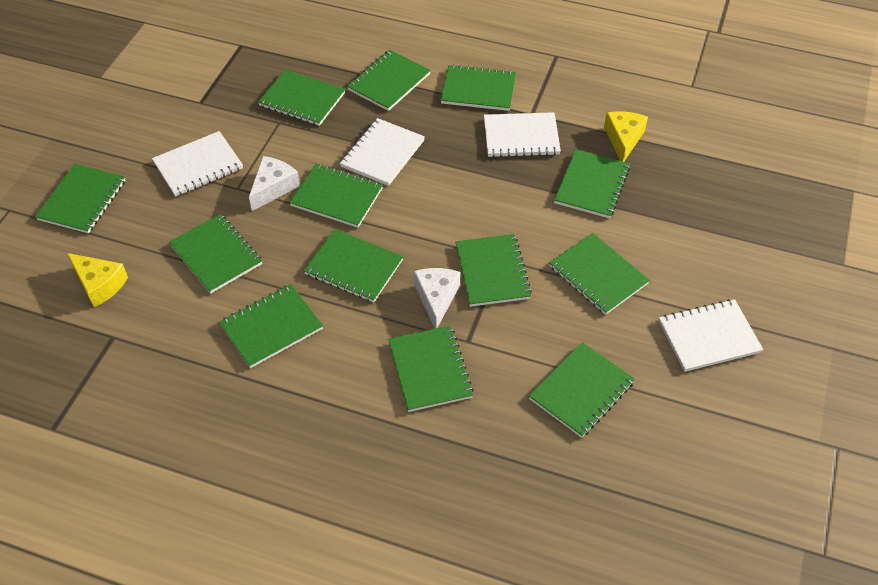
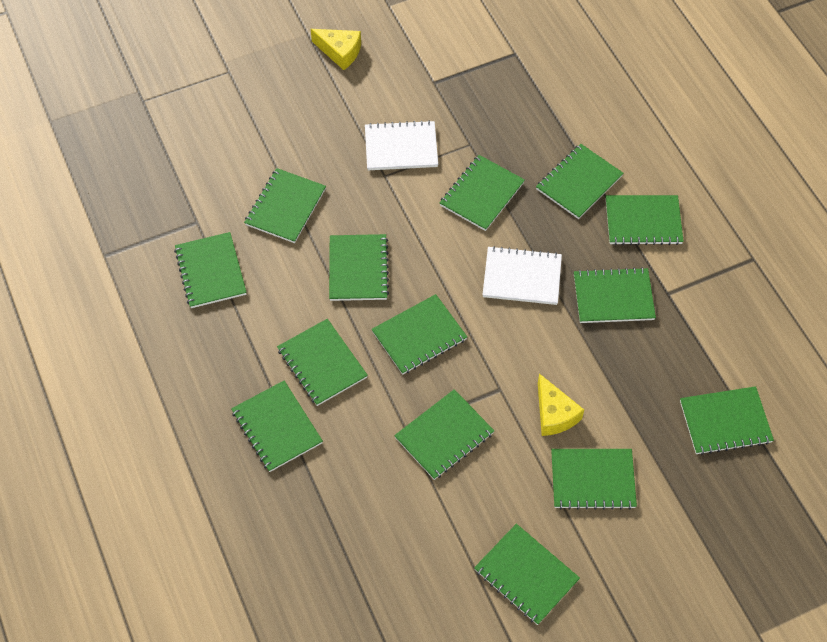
green notebook: 13 -> 14
white cheese: 2 -> 0
white notebook: 4 -> 2

